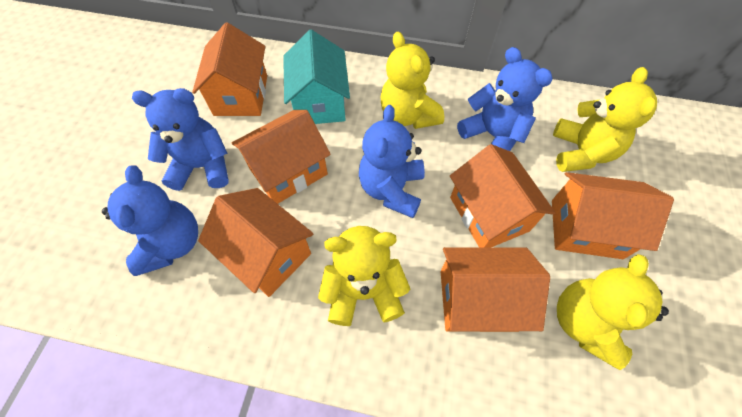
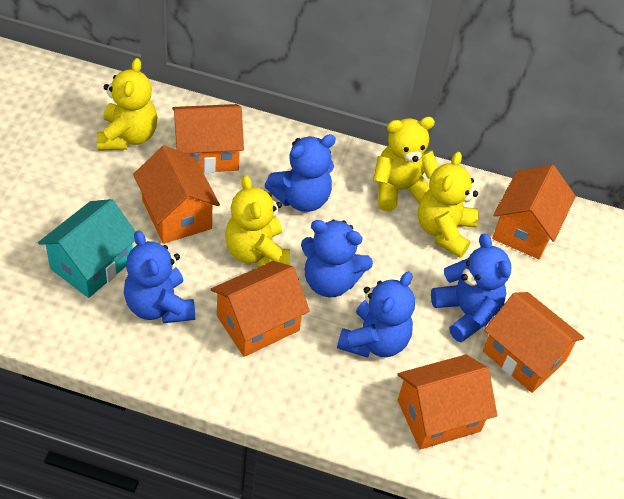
blue teddy bear: 4 -> 5

